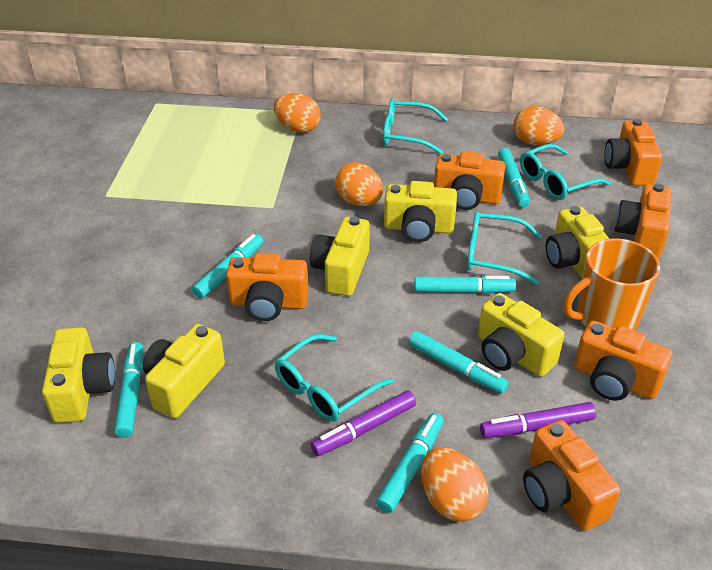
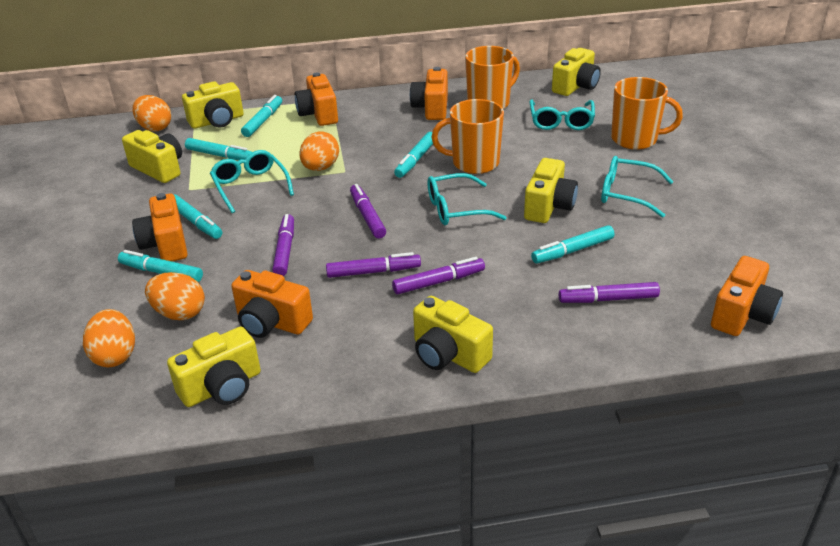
orange camera: 6 -> 5
orange mug: 1 -> 3
purple marker: 2 -> 5

